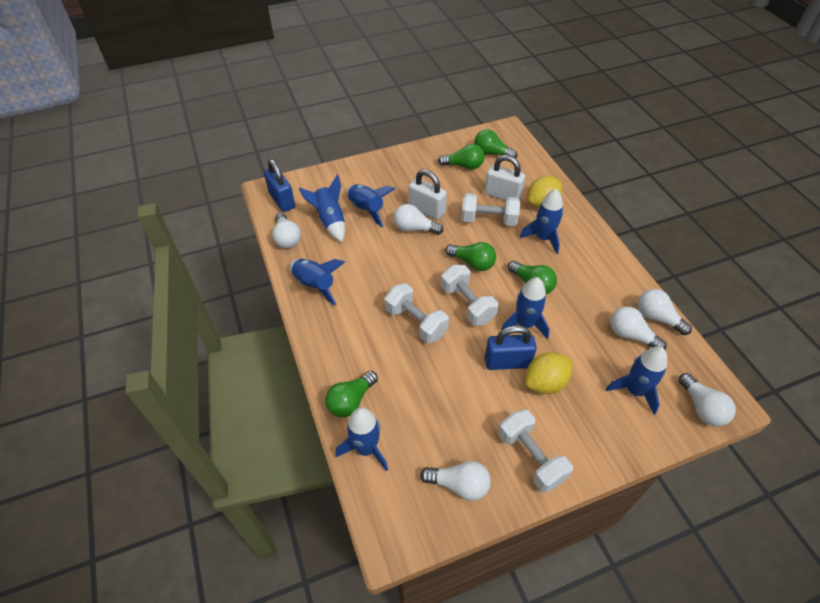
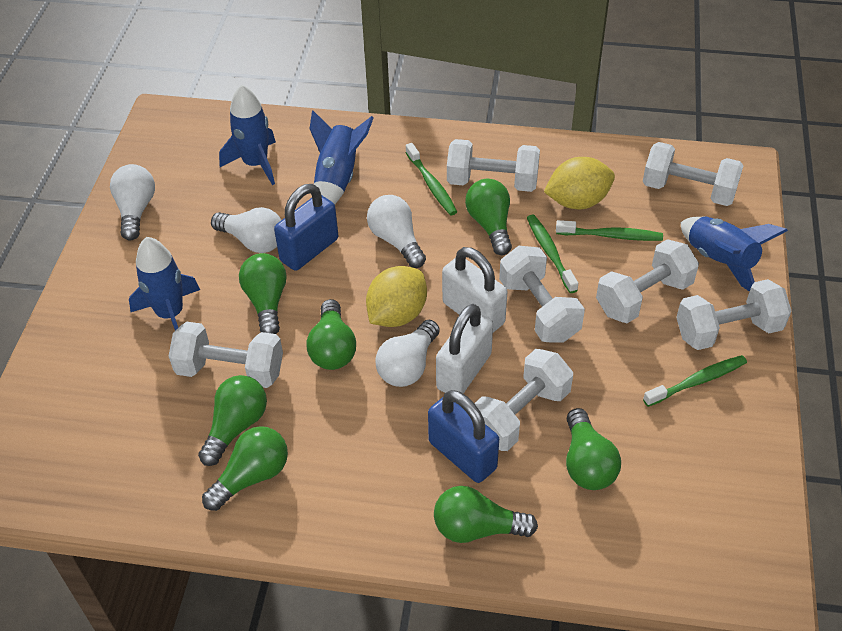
blue rocket: 7 -> 4
green light bulb: 5 -> 7
green toothbrush: 0 -> 4
white dumbbell: 4 -> 7
white light bulb: 6 -> 4

